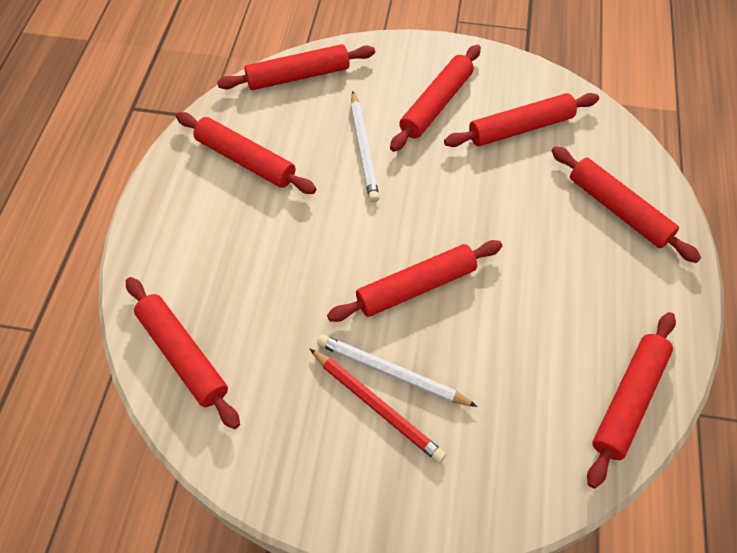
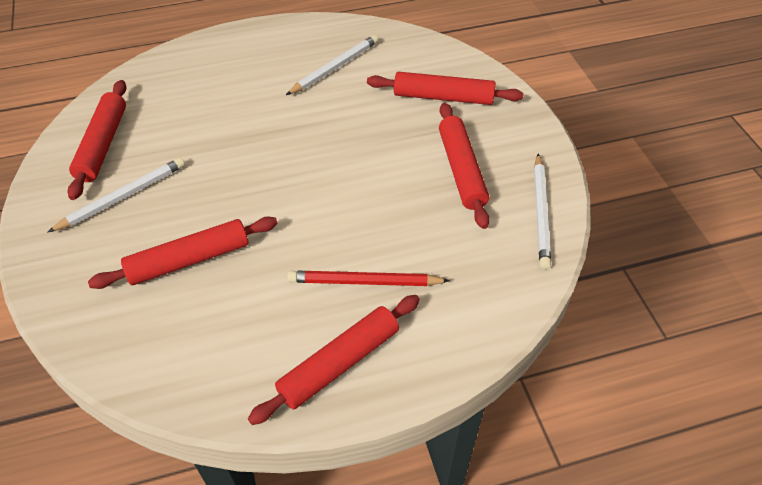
red rolling pin: 8 -> 5
white pencil: 2 -> 3

